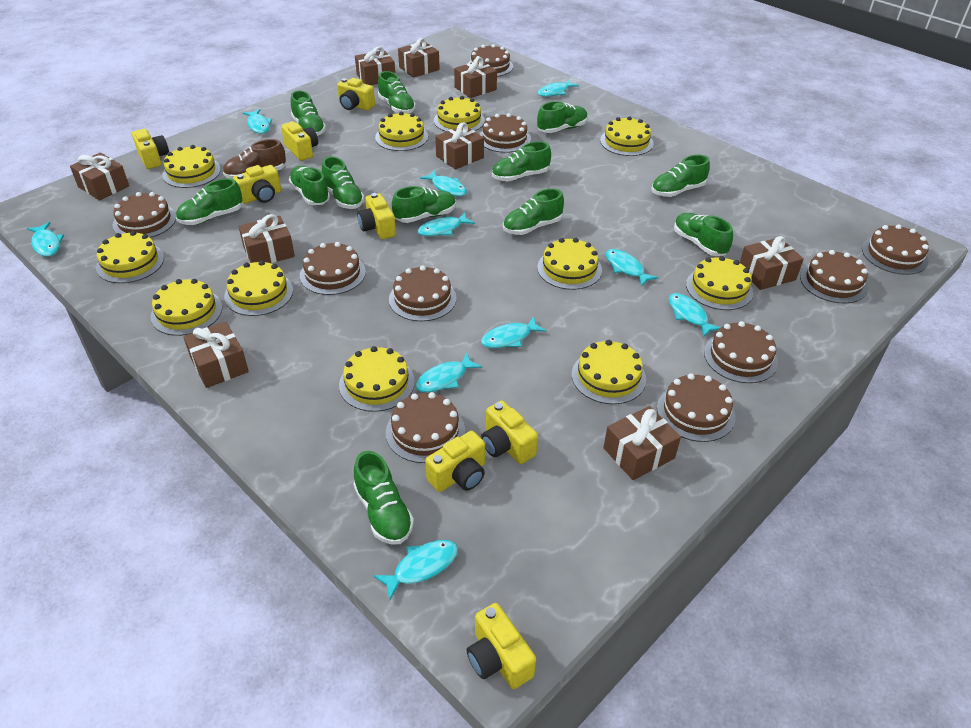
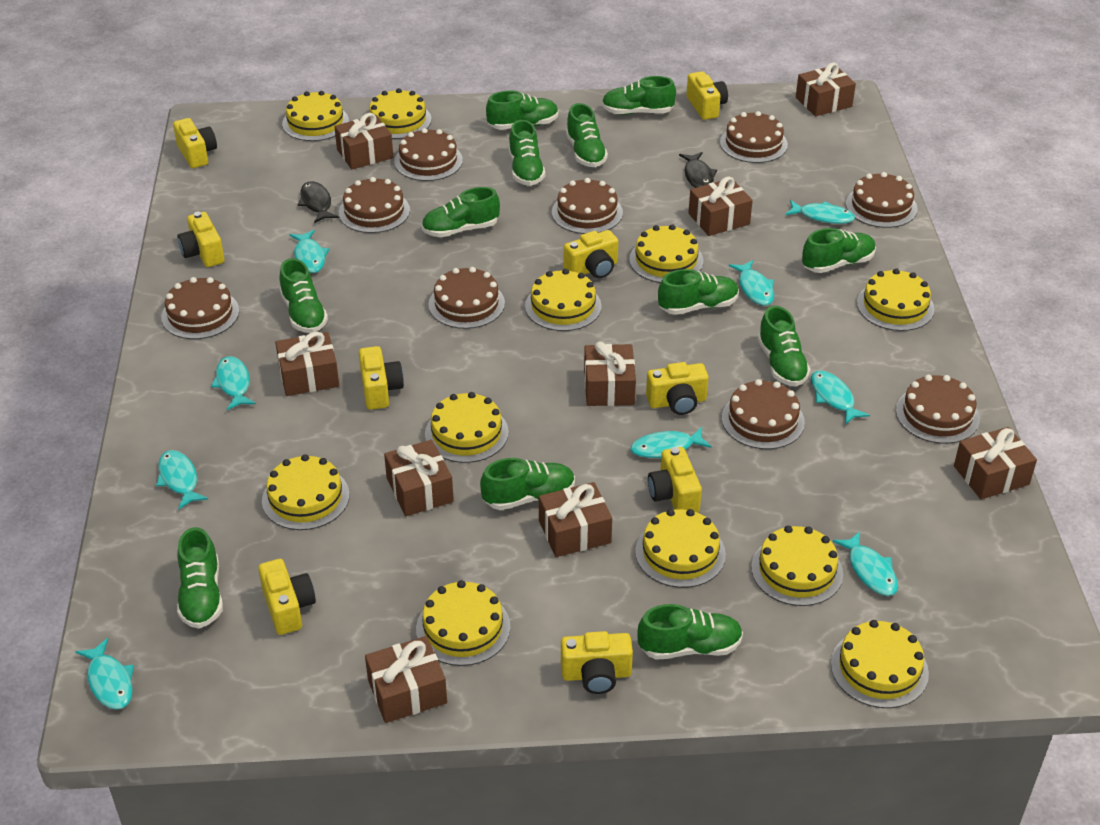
black fish: 0 -> 2
brown cake: 10 -> 9
brown shoe: 1 -> 0
turquoise fish: 10 -> 9
yellow camera: 8 -> 9

